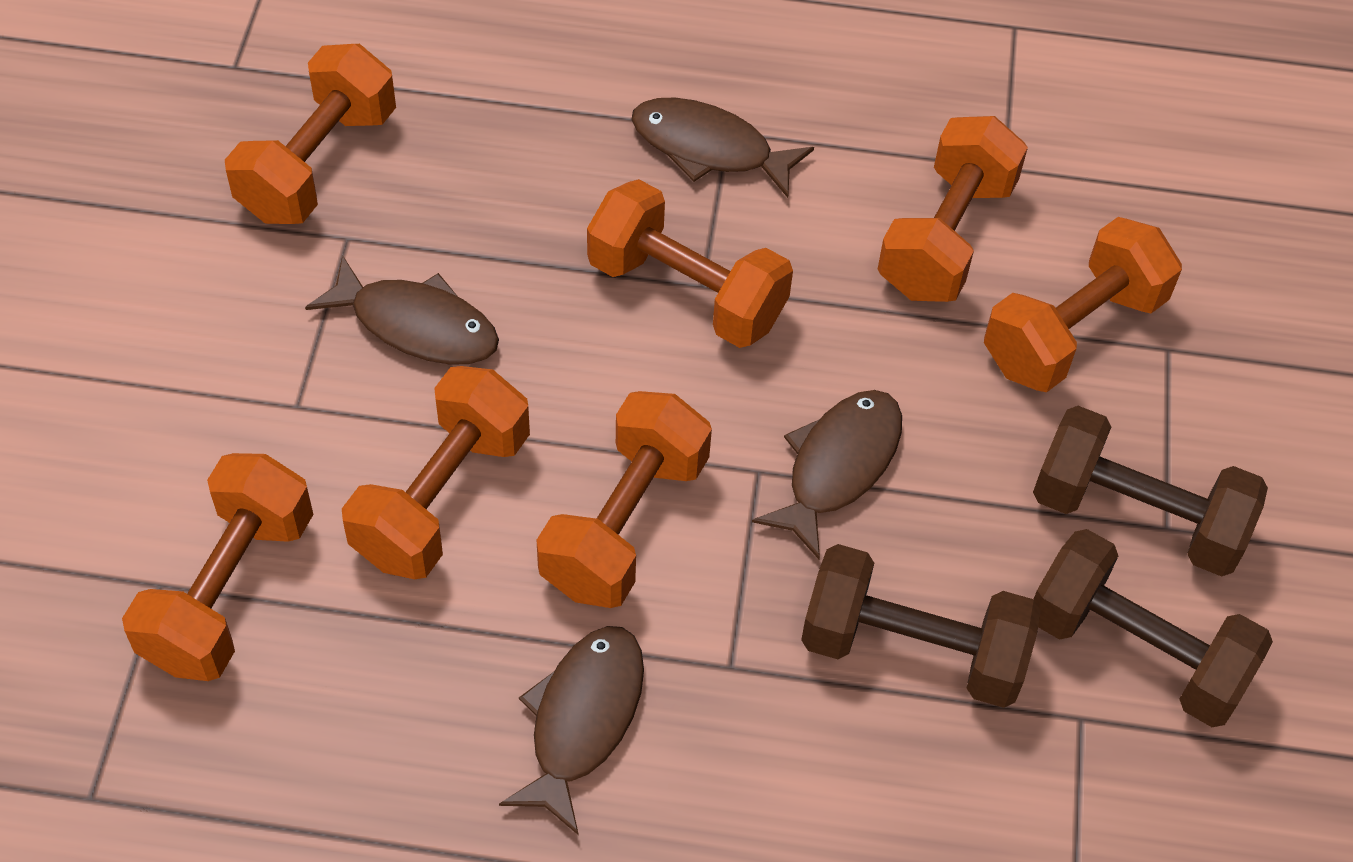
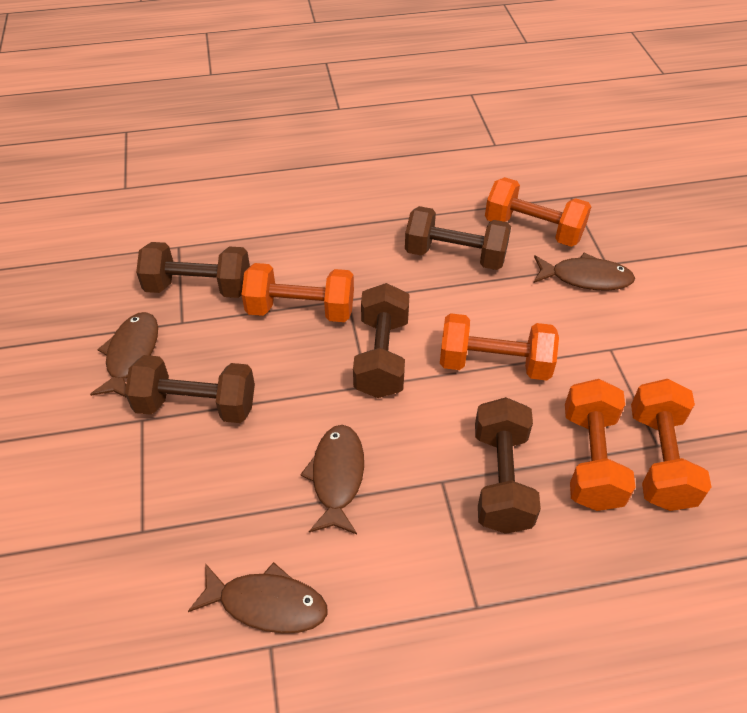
brown dumbbell: 3 -> 5
orange dumbbell: 7 -> 5

